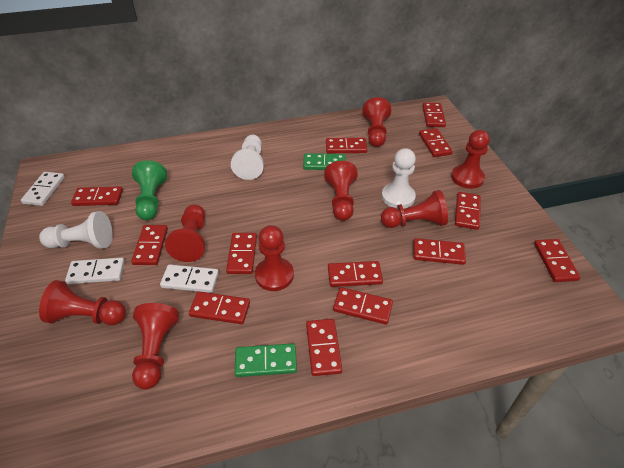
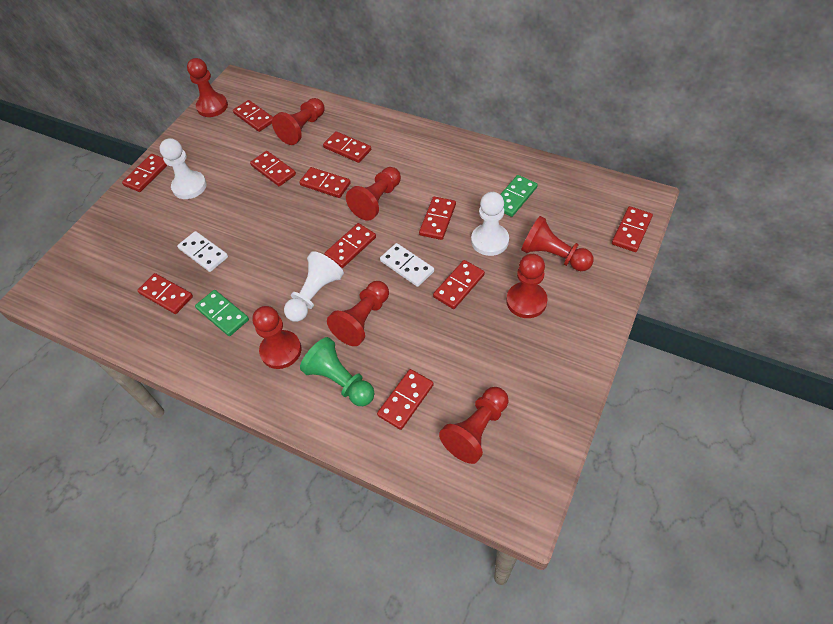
red domino: 13 -> 11
white domino: 3 -> 2

